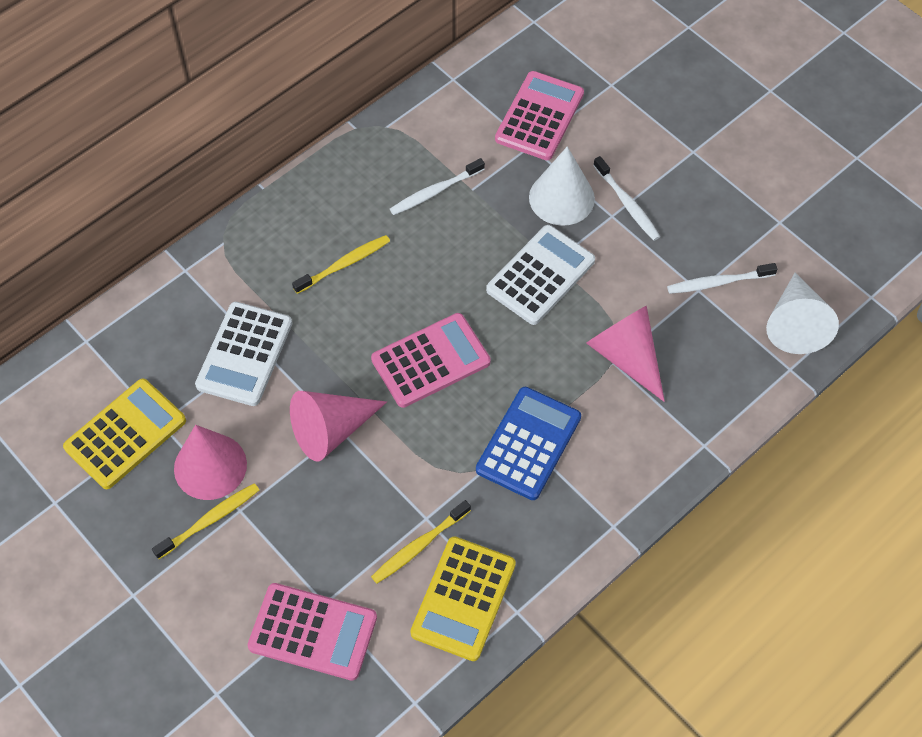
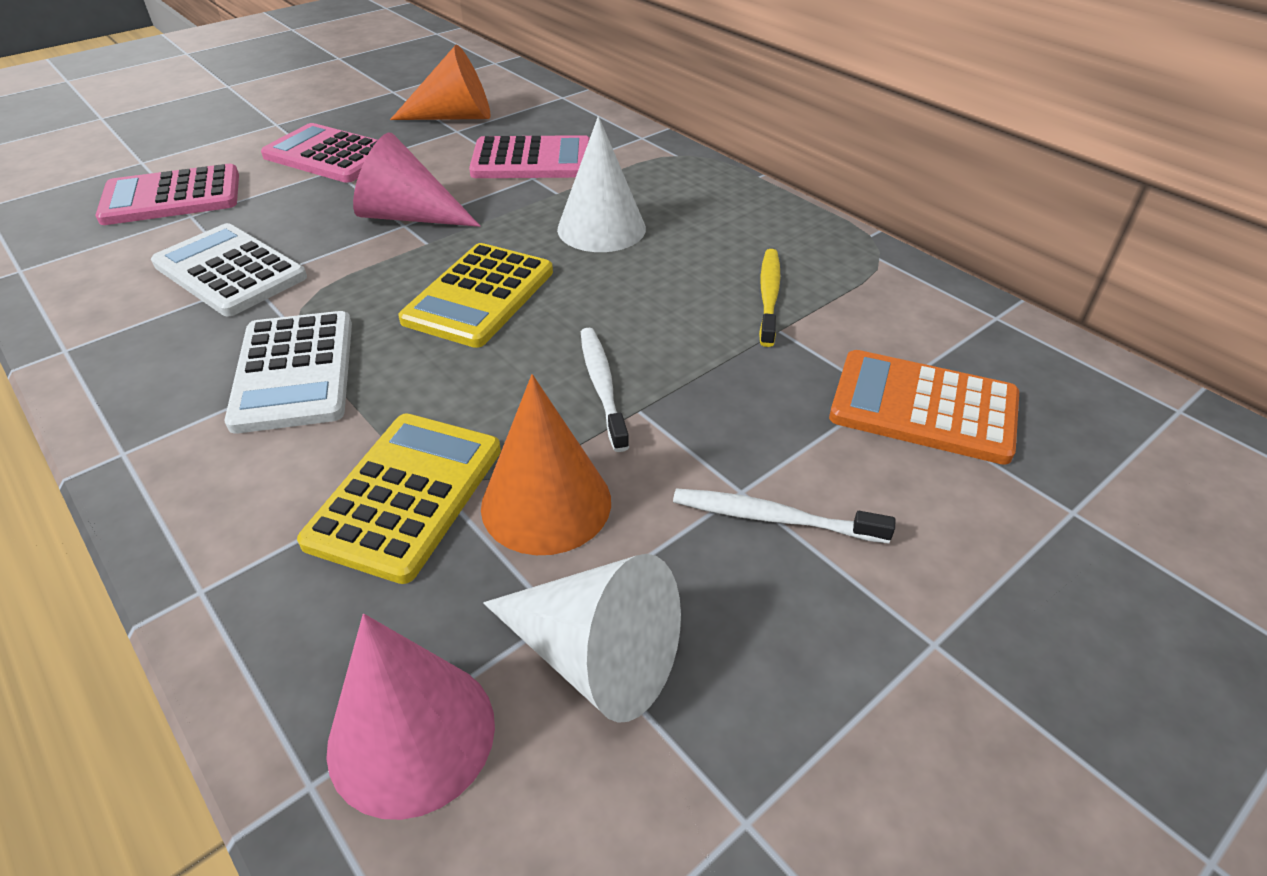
blue calculator: 1 -> 0
orange calculator: 0 -> 1
orange cone: 0 -> 2
pink cone: 3 -> 2
white toothbrush: 3 -> 2
yellow toothbrush: 3 -> 1

